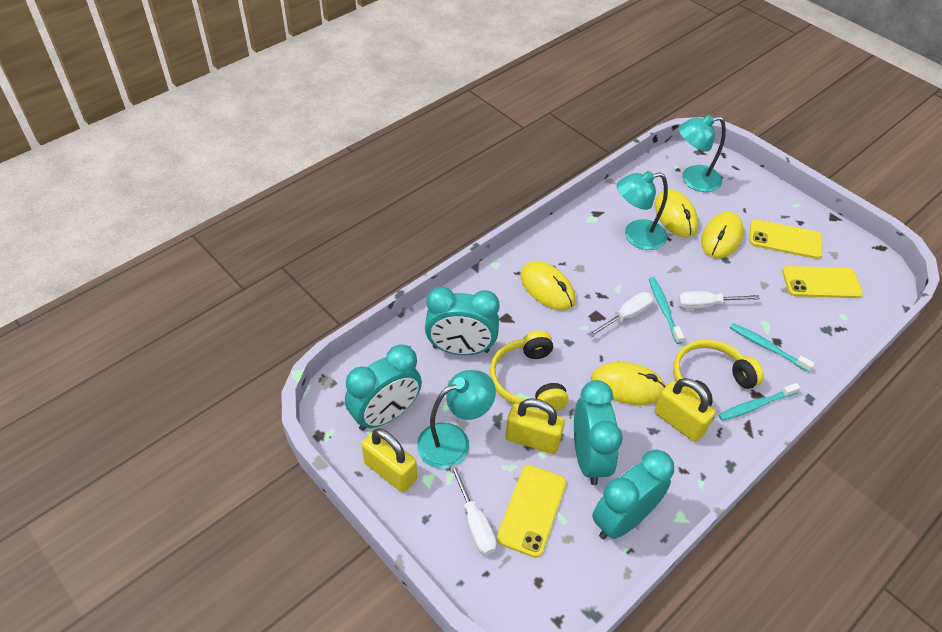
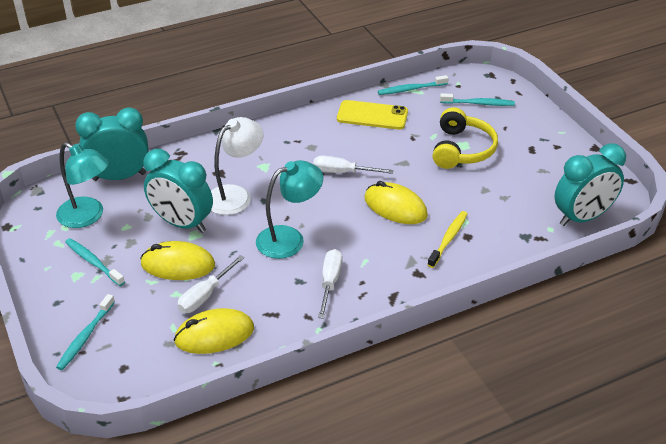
turquoise clock: 4 -> 3
turquoise lamp: 3 -> 2
turquoise toothbrush: 3 -> 4
white lamp: 0 -> 1
yellow headphones: 2 -> 1
yellow mouse: 4 -> 3
yellow padlock: 3 -> 0
yellow phone: 3 -> 1
yellow toothbrush: 0 -> 1

